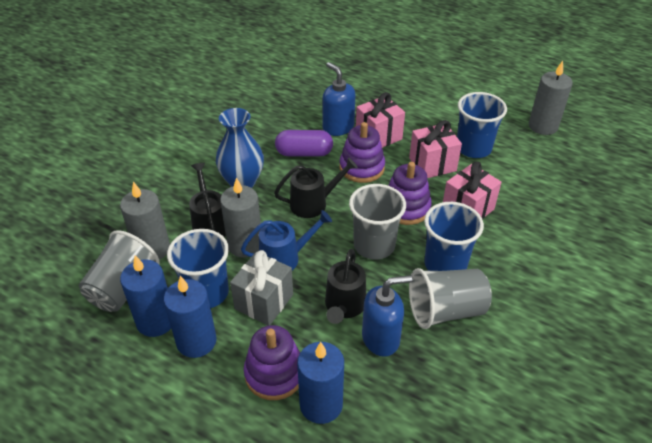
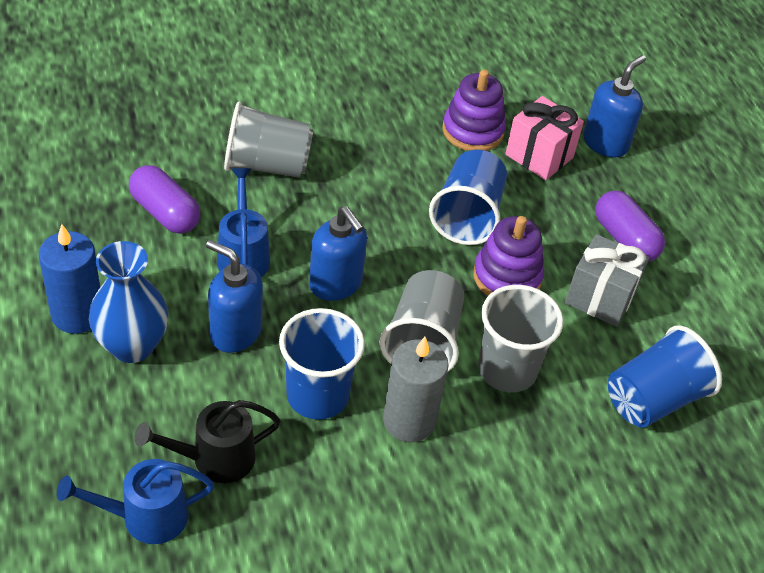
black watering can: 3 -> 1
blue candle: 3 -> 1
blue soap dispenser: 2 -> 3
blue watering can: 1 -> 2
grey candle: 3 -> 1
pink gift: 3 -> 1
purple capsule: 1 -> 2
purple stacking toy: 3 -> 2

